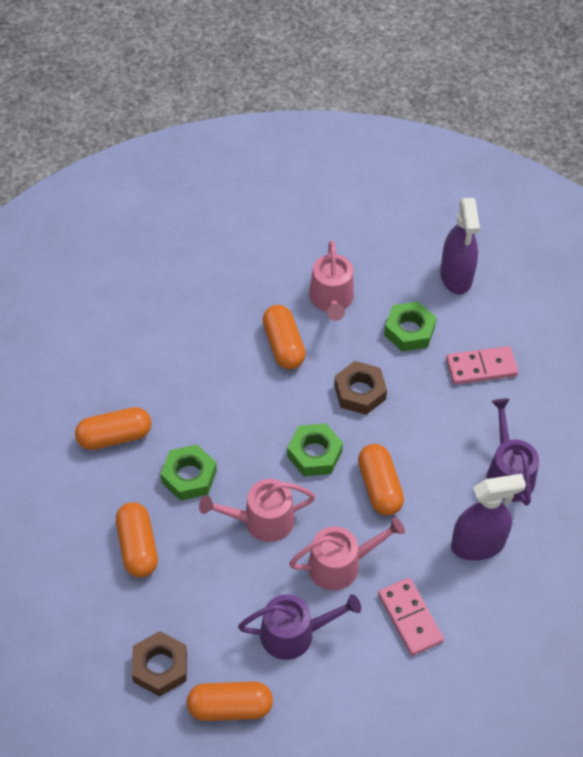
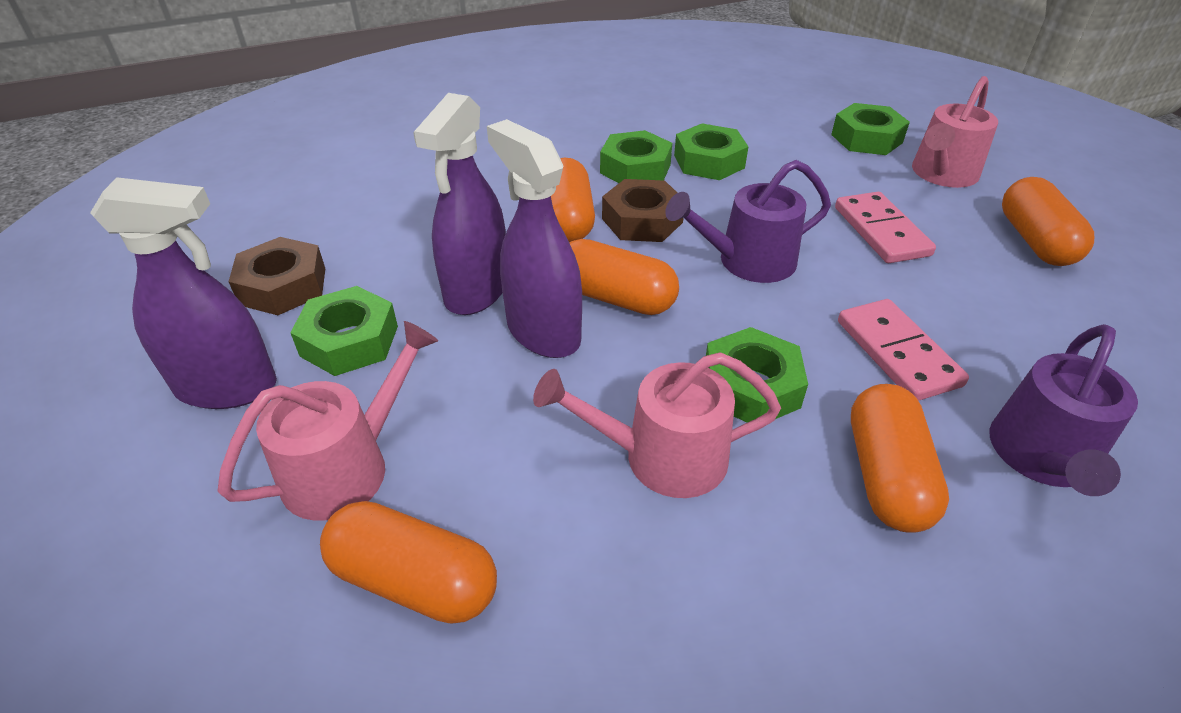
green nut: 3 -> 5
purple spray bottle: 2 -> 3

